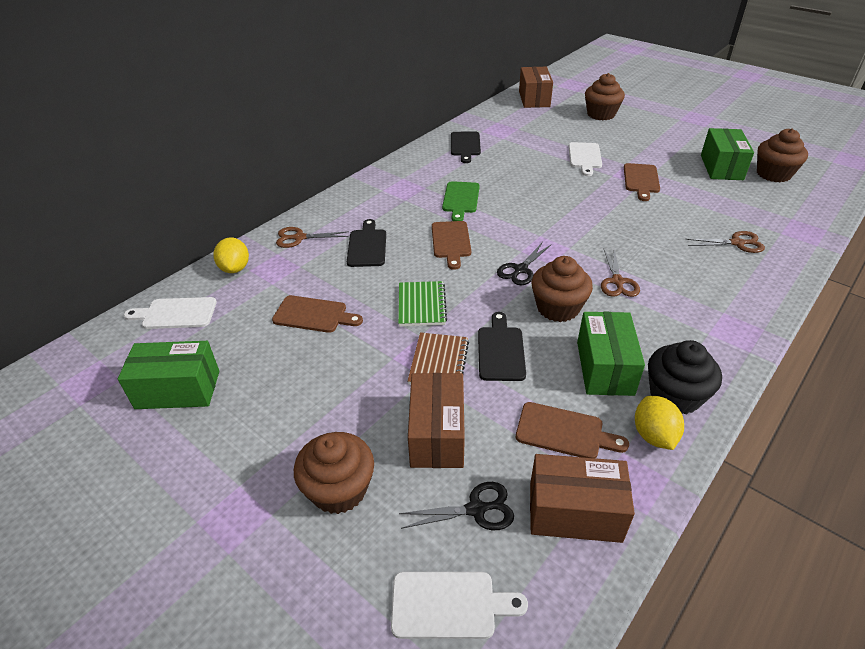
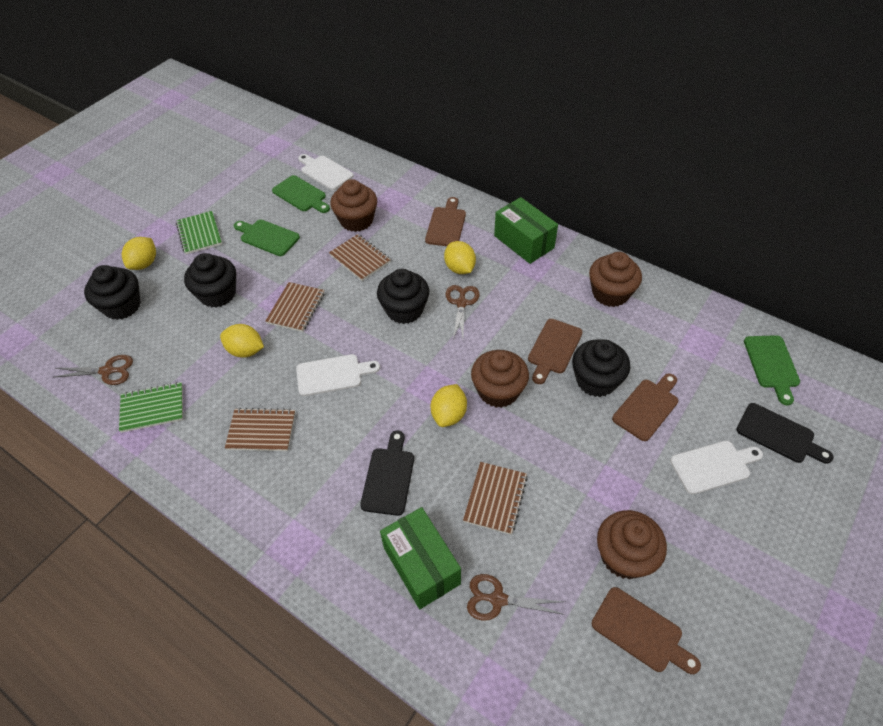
black cupcake: 1 -> 4
black cutting board: 3 -> 2
black scissors: 2 -> 0
brown box: 3 -> 0
brown notebook: 1 -> 4
green box: 3 -> 2
green cutting board: 1 -> 3
green notebook: 1 -> 2
yellow lemon: 2 -> 4

